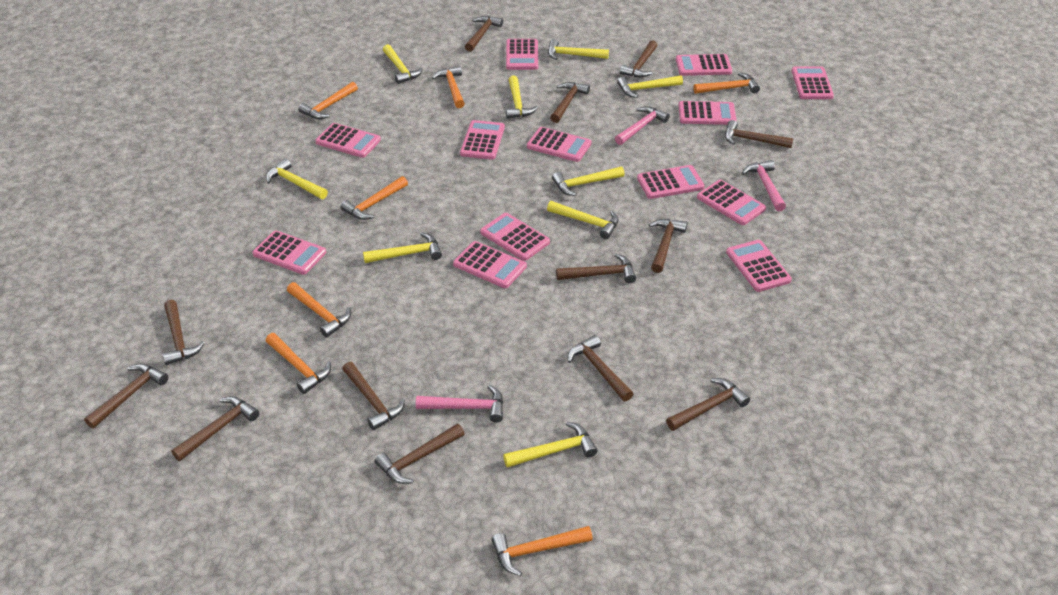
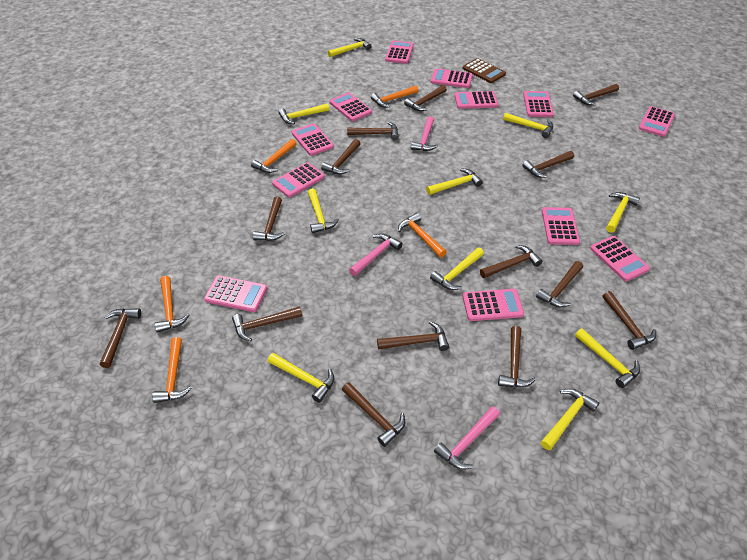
brown calculator: 0 -> 1
brown hammer: 13 -> 14
orange hammer: 7 -> 5
pink calculator: 13 -> 12
yellow hammer: 9 -> 10

